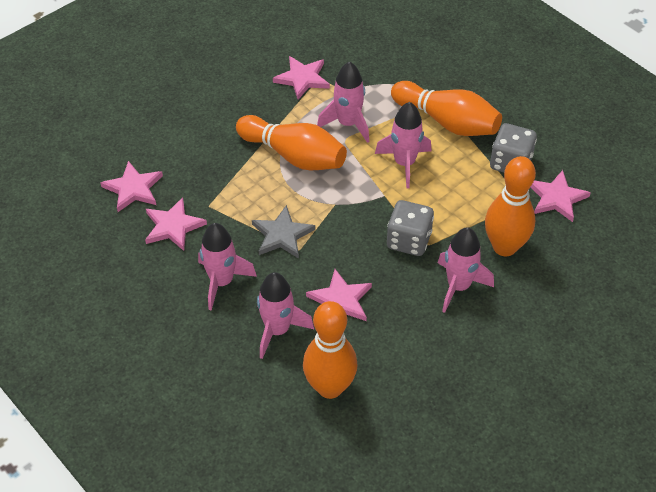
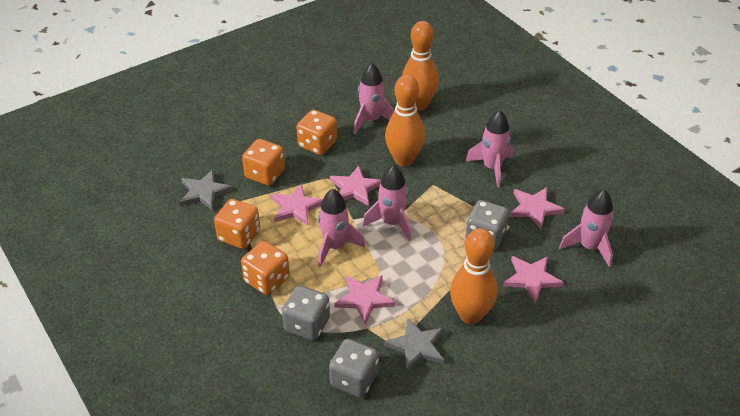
grey dice: 2 -> 3
grey star: 1 -> 2
orange bowling pin: 4 -> 3
orange dice: 0 -> 4

